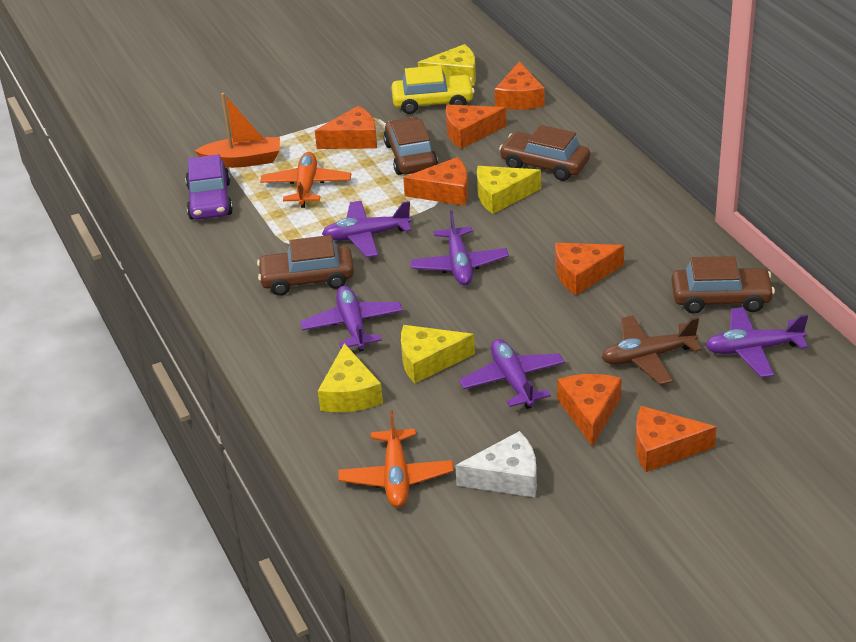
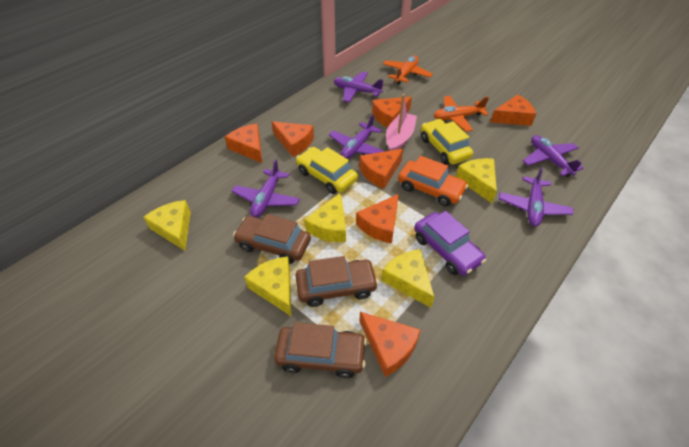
brown car: 4 -> 3
brown plane: 1 -> 0
orange boat: 1 -> 0
orange car: 0 -> 1
pink boat: 0 -> 1
white cheese: 1 -> 0
yellow car: 1 -> 2
yellow cheese: 4 -> 5

